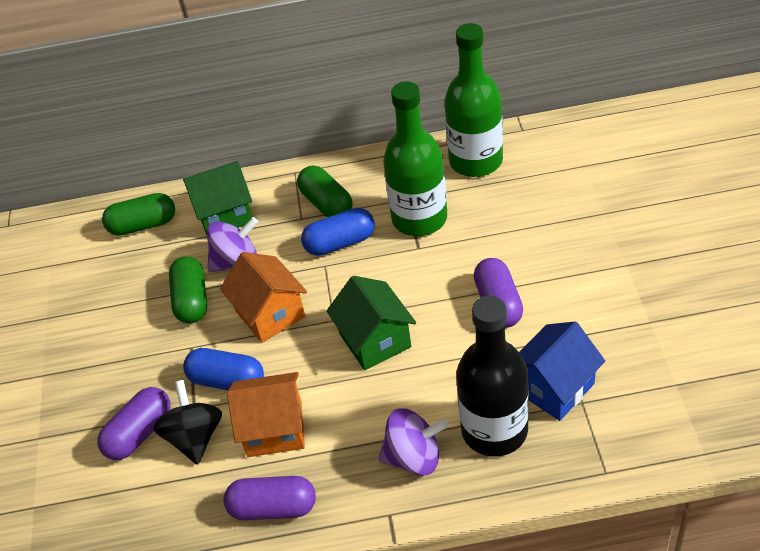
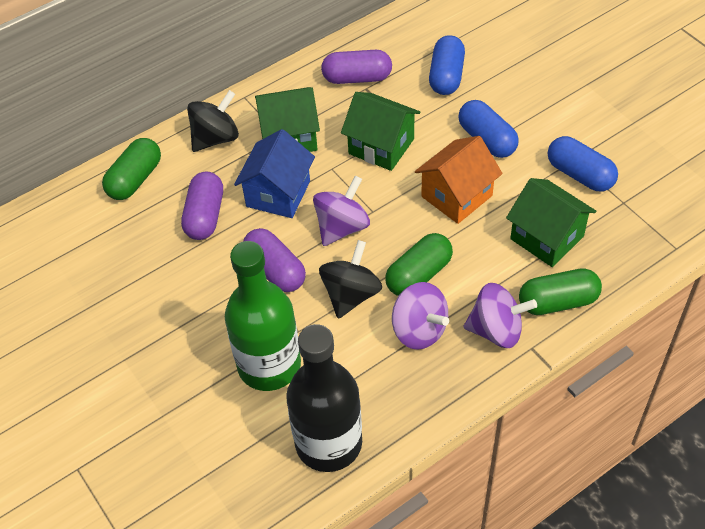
black spinning top: 1 -> 2
blue capsule: 2 -> 3
green bottle: 2 -> 1
green house: 2 -> 3
orange house: 2 -> 1
purple spinning top: 2 -> 3

